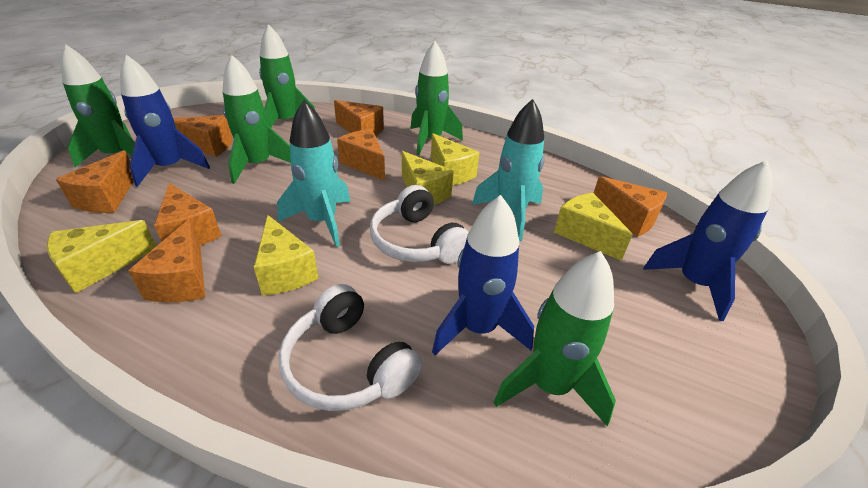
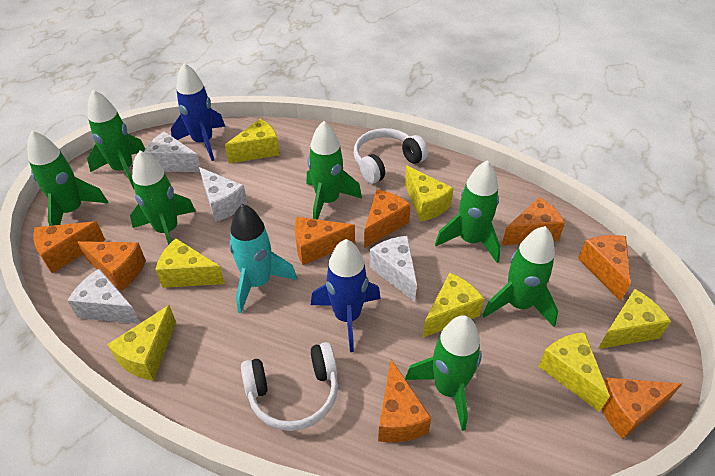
blue rocket: 3 -> 2
green rocket: 5 -> 7
orange cheese: 7 -> 8
turquoise rocket: 2 -> 1
white cheese: 0 -> 4
yellow cheese: 5 -> 7

